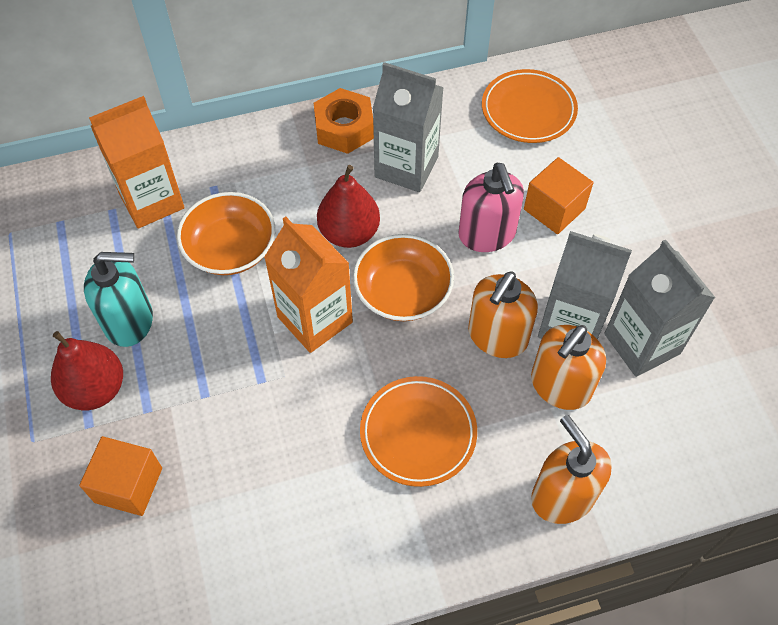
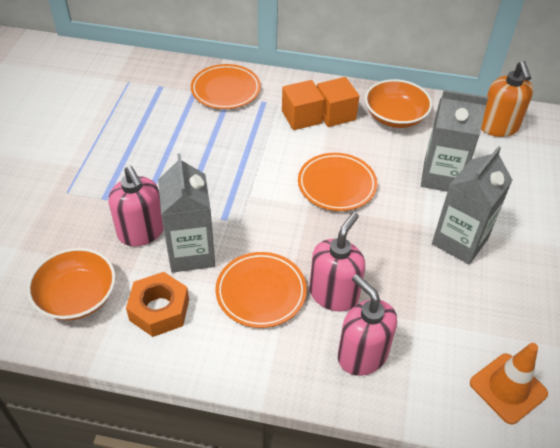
orange carton: 2 -> 0
orange plate: 2 -> 3
orange soap dispenser: 3 -> 1
orange traffic cone: 0 -> 1
pink soap dispenser: 1 -> 3
red pear: 2 -> 0
turquoise soap dispenser: 1 -> 0

